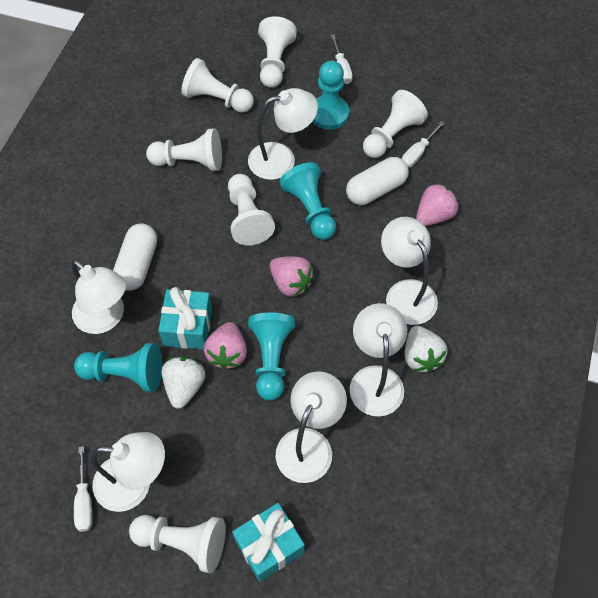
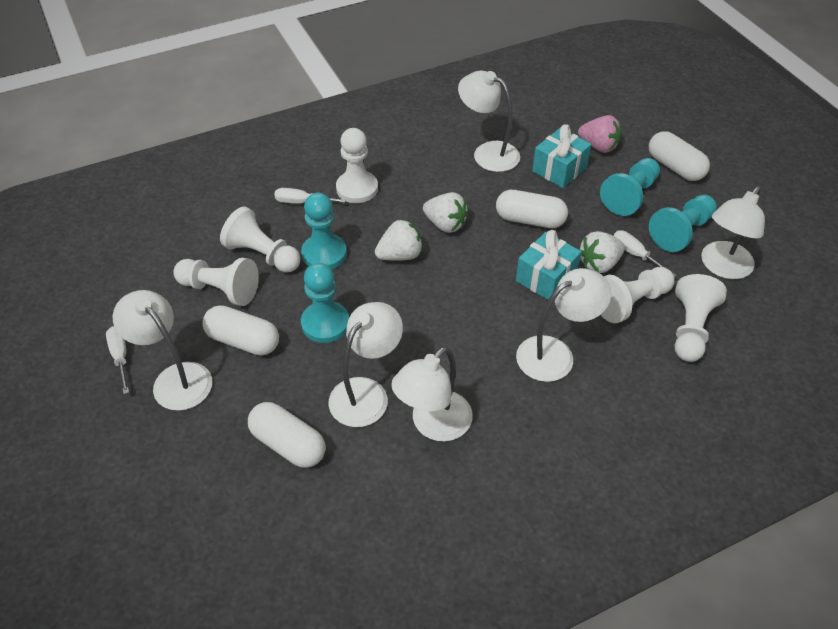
pink strawberry: 3 -> 1
white capsule: 2 -> 4
white pawn: 6 -> 5
white strawberry: 2 -> 3

